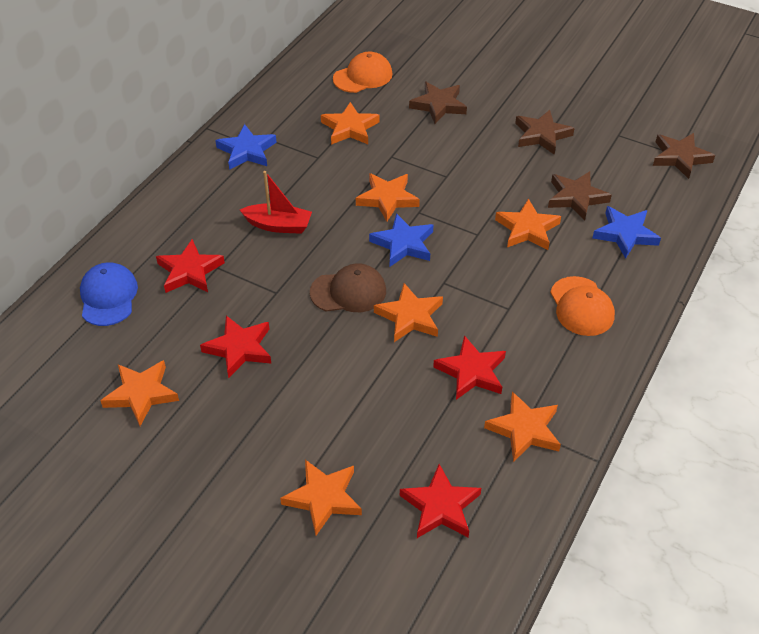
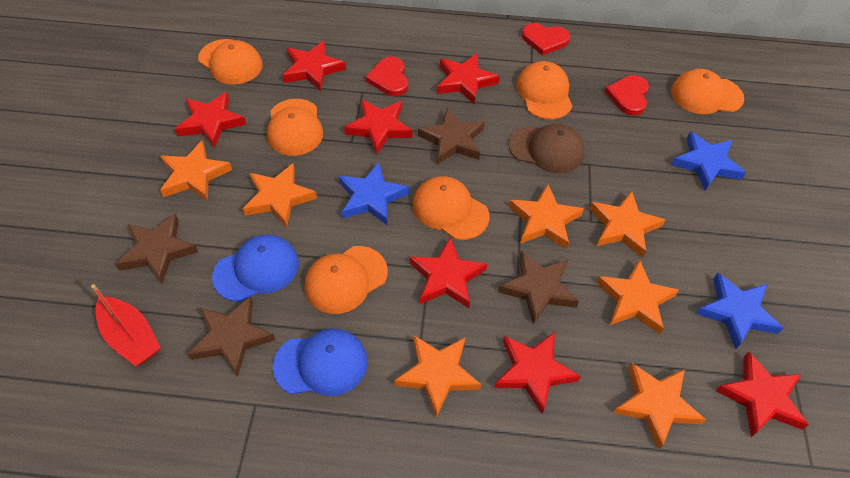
blue cap: 1 -> 2
orange cap: 2 -> 6
red heart: 0 -> 3
red star: 4 -> 7

